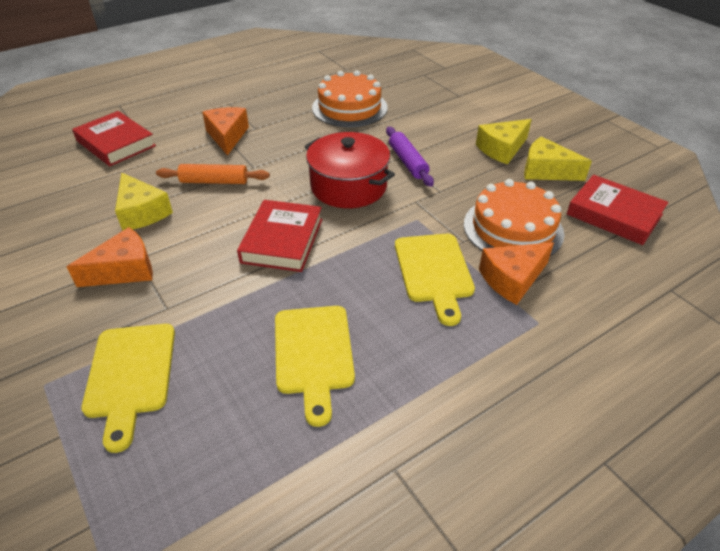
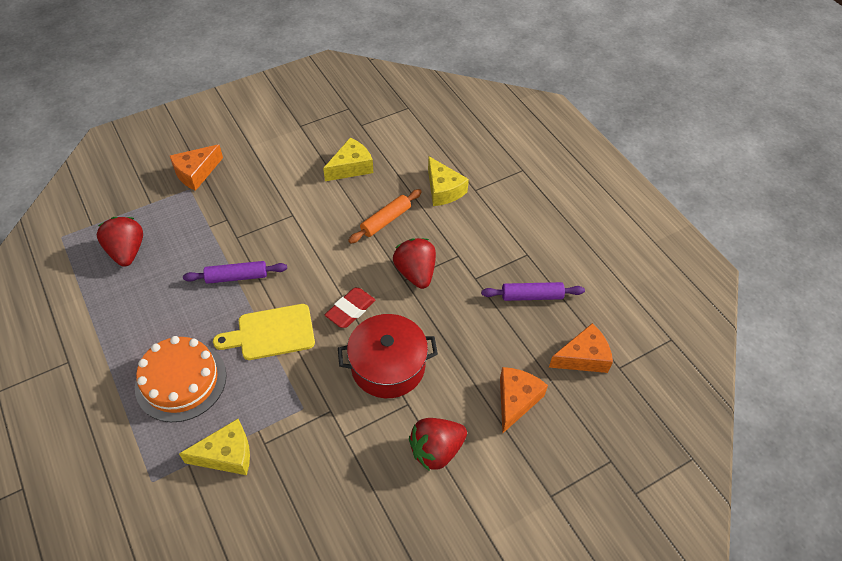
orange cake: 2 -> 1
purple rolling pin: 1 -> 2
red book: 3 -> 0
red eraser: 0 -> 1
red strawberry: 0 -> 3
yellow cutting board: 3 -> 1

